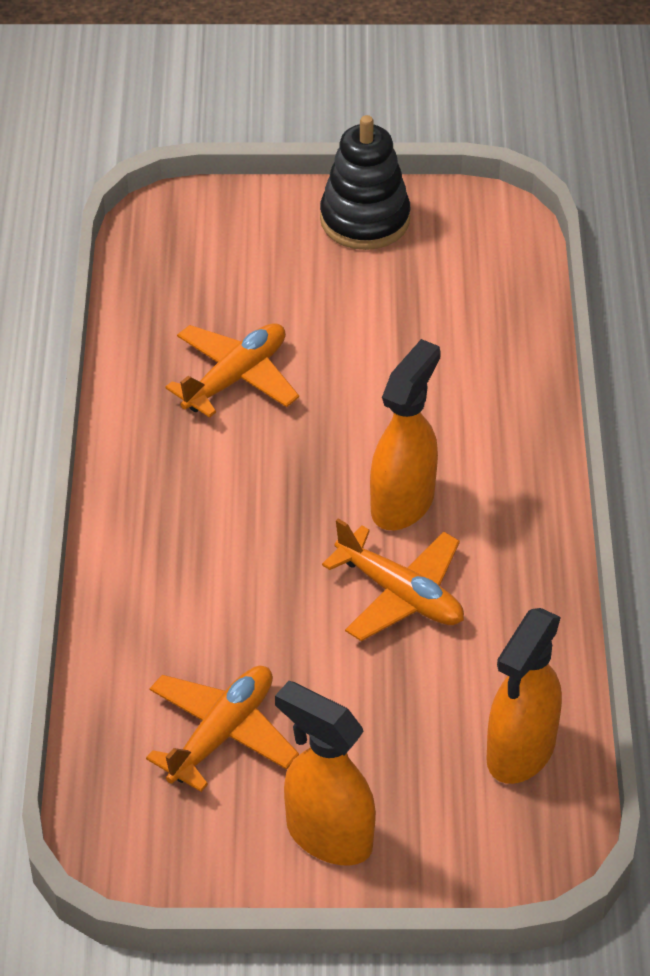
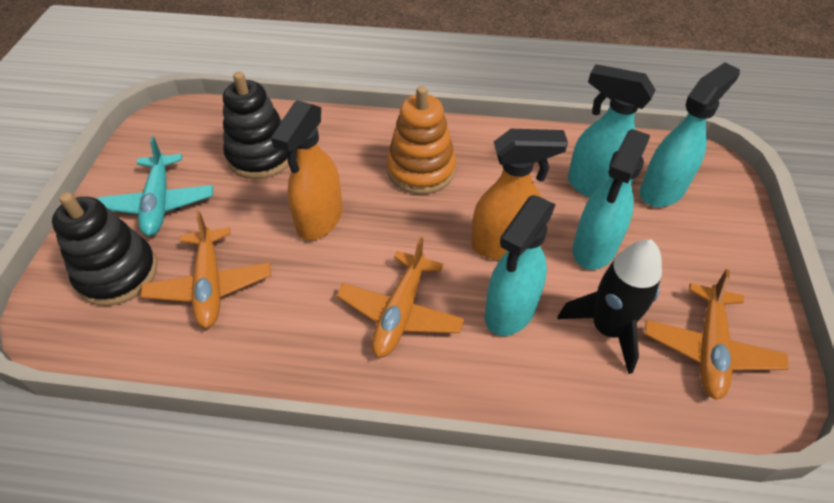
black rocket: 0 -> 1
black stacking toy: 1 -> 2
orange spray bottle: 3 -> 2
orange stacking toy: 0 -> 1
turquoise plane: 0 -> 1
turquoise spray bottle: 0 -> 4

